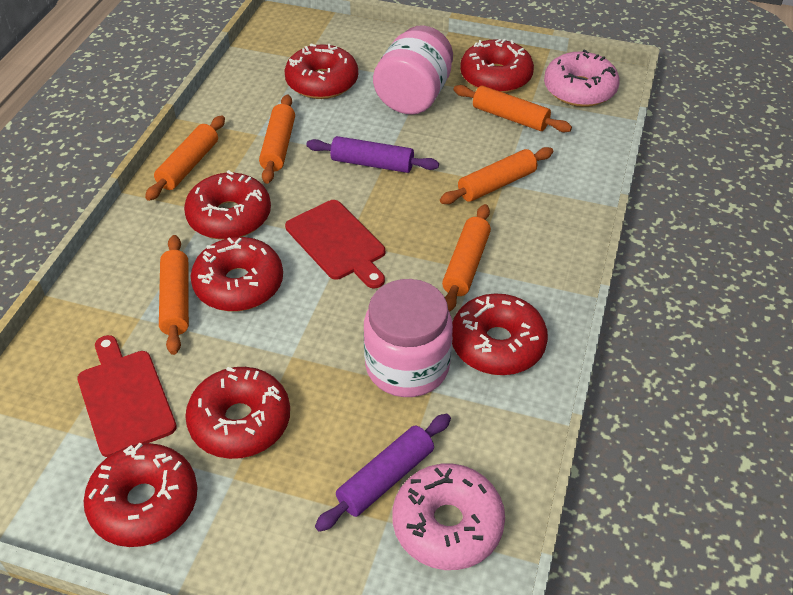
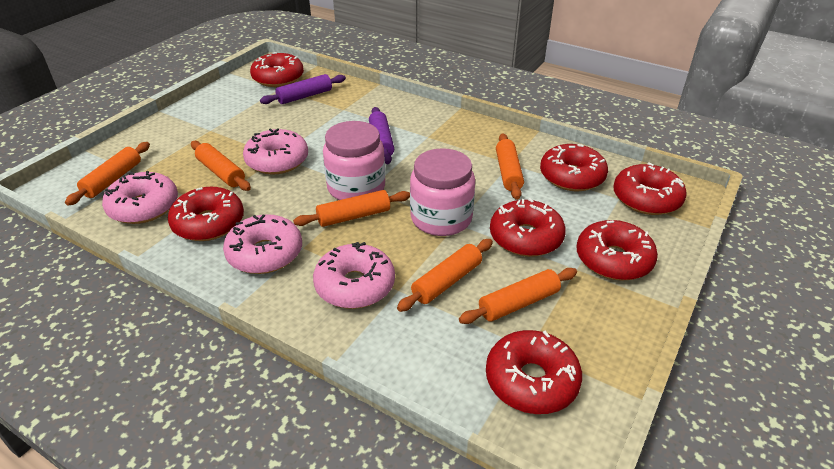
pink donut: 2 -> 4
red cutting board: 2 -> 0

